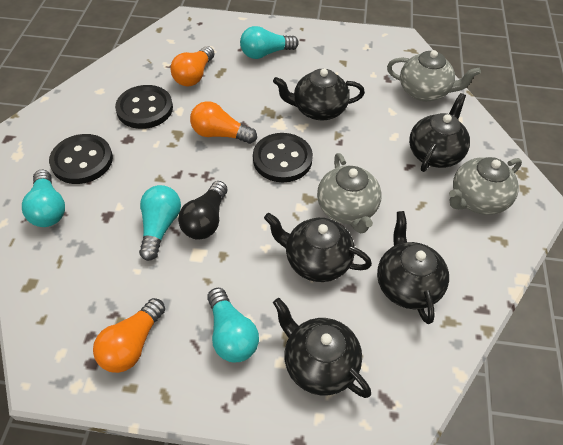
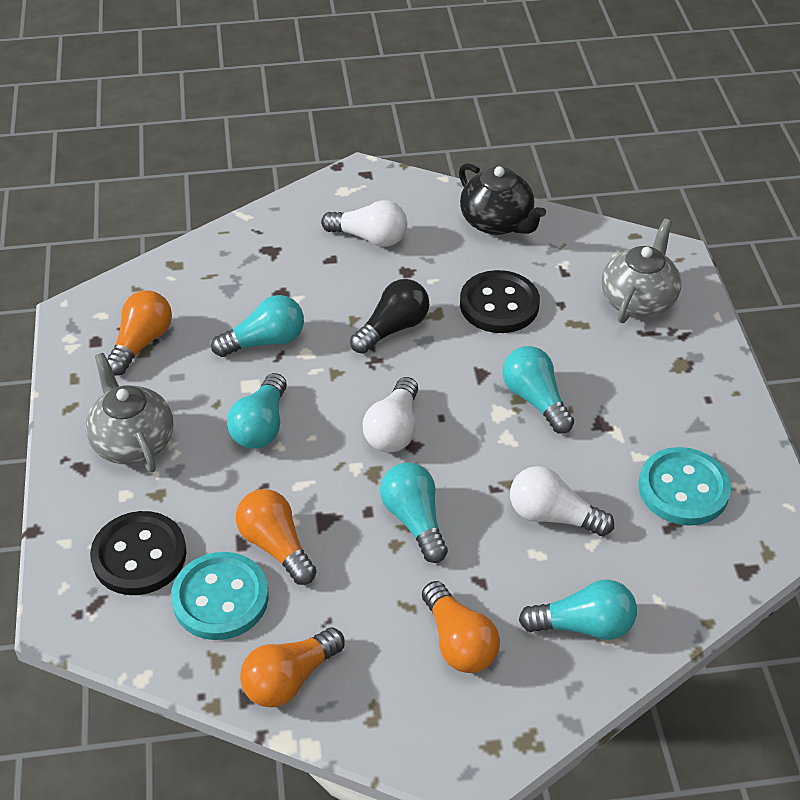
black button: 3 -> 2
black teapot: 5 -> 1
grey teapot: 3 -> 2
orange light bulb: 3 -> 4
turquoise button: 0 -> 2
turquoise light bulb: 4 -> 5
white light bulb: 0 -> 3

